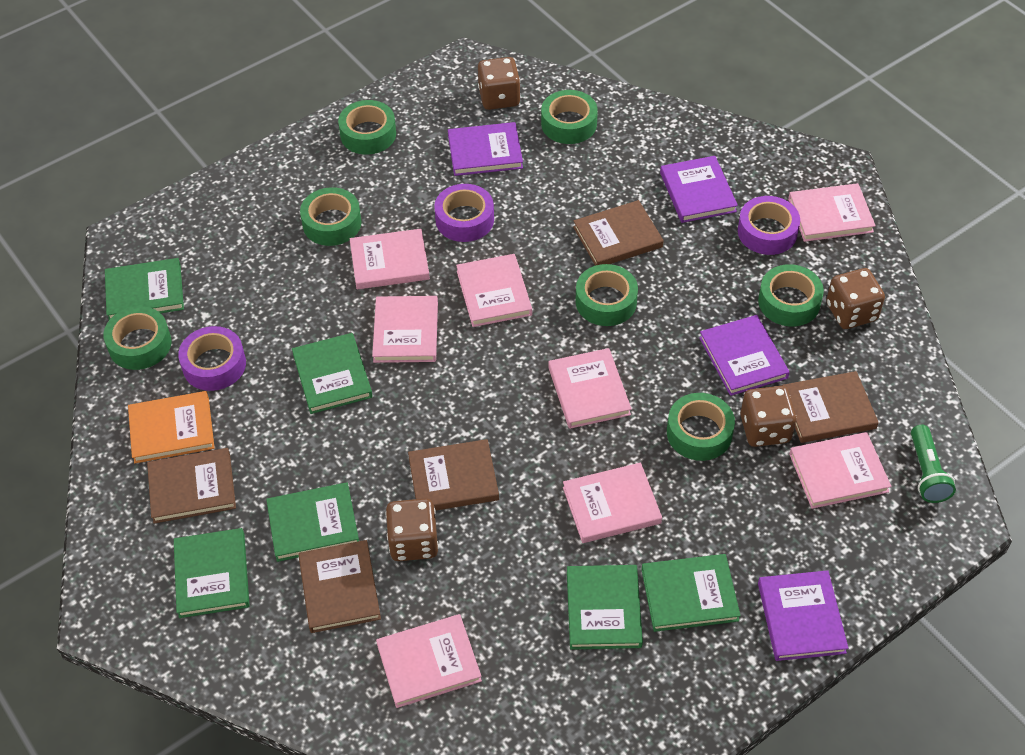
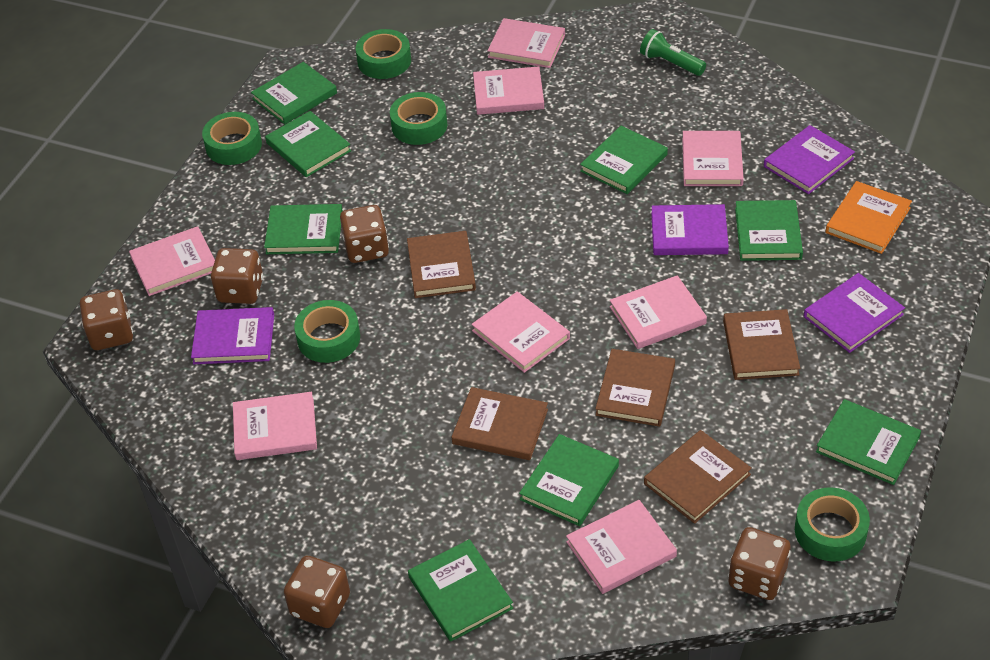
brown dice: 4 -> 5
green book: 6 -> 8
green tape: 7 -> 5
purple tape: 3 -> 0

